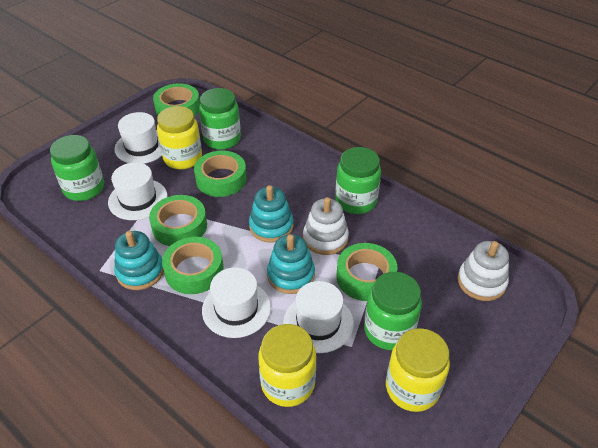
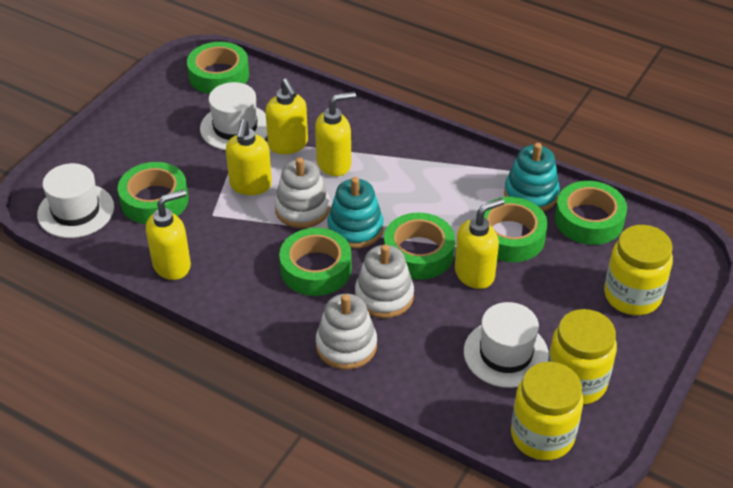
green jar: 4 -> 0
green tape: 5 -> 6
turquoise stacking toy: 3 -> 2
white hat: 4 -> 3
white stacking toy: 2 -> 3
yellow soap dispenser: 0 -> 5

